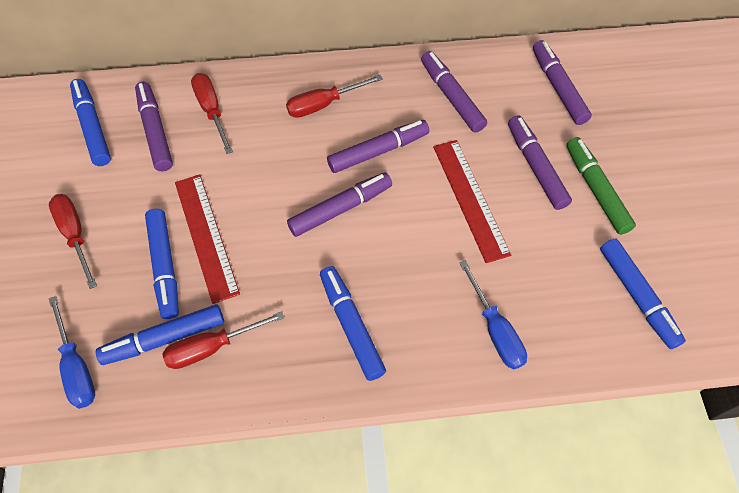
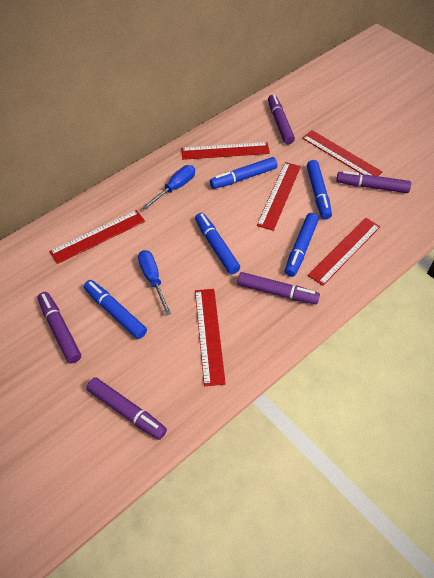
green marker: 1 -> 0
purple marker: 6 -> 5
red ruler: 2 -> 6
red screwdriver: 4 -> 0

